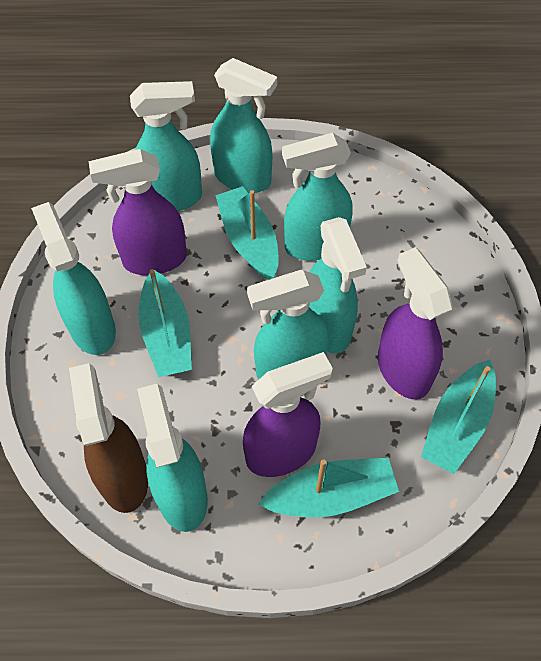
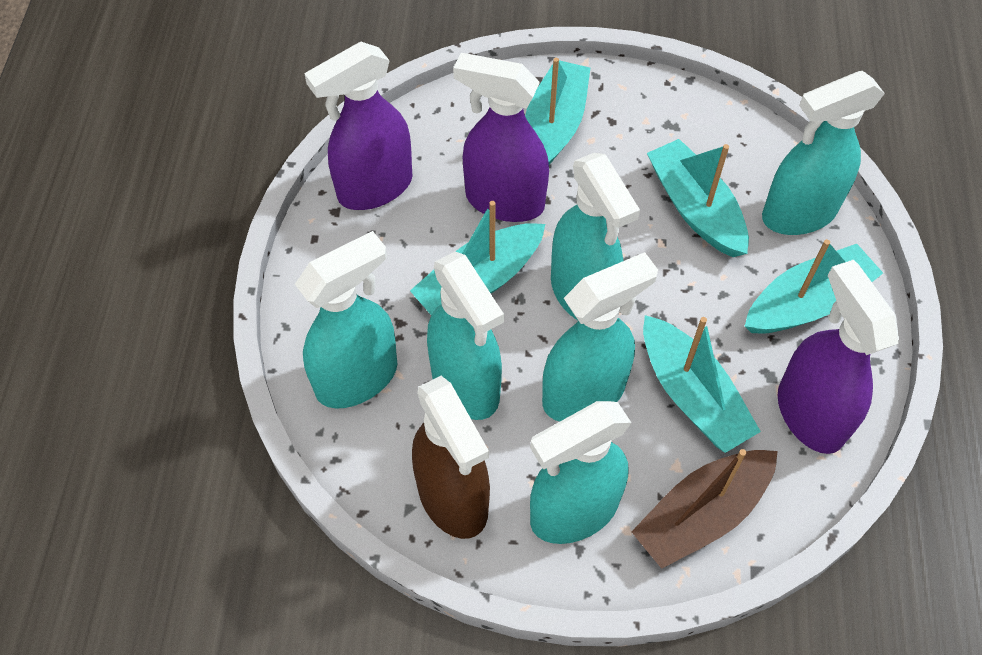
brown boat: 0 -> 1
turquoise boat: 4 -> 5
turquoise spray bottle: 7 -> 6

